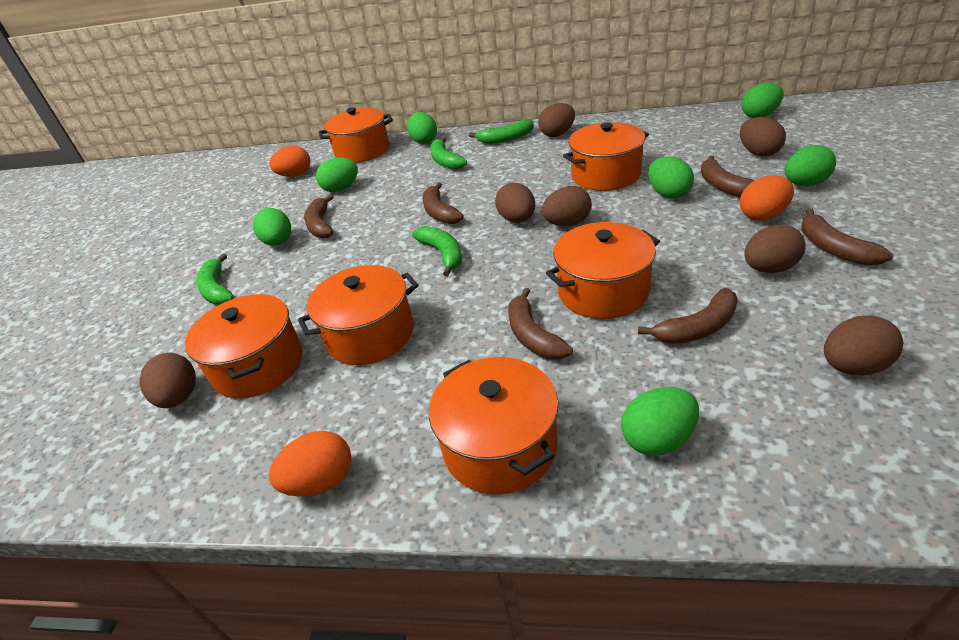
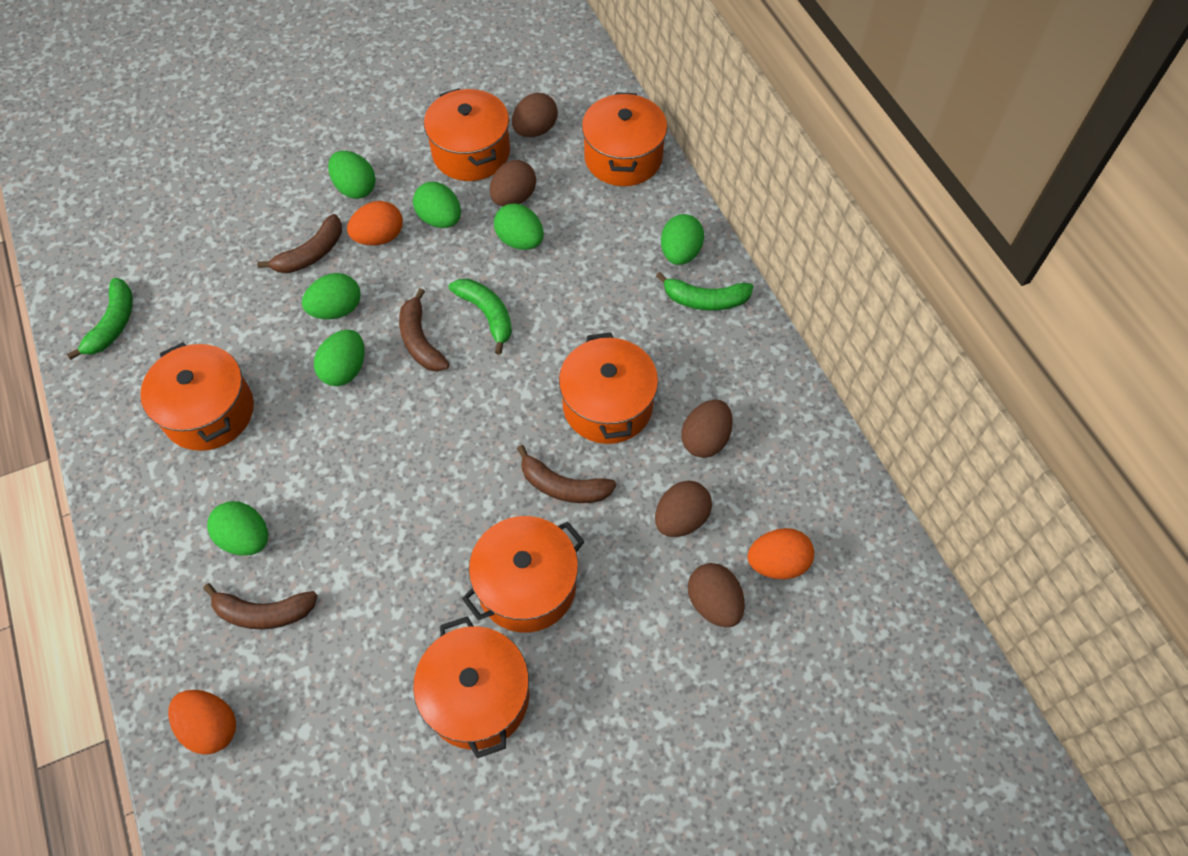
brown banana: 6 -> 4
brown egg: 7 -> 5
green banana: 4 -> 3

